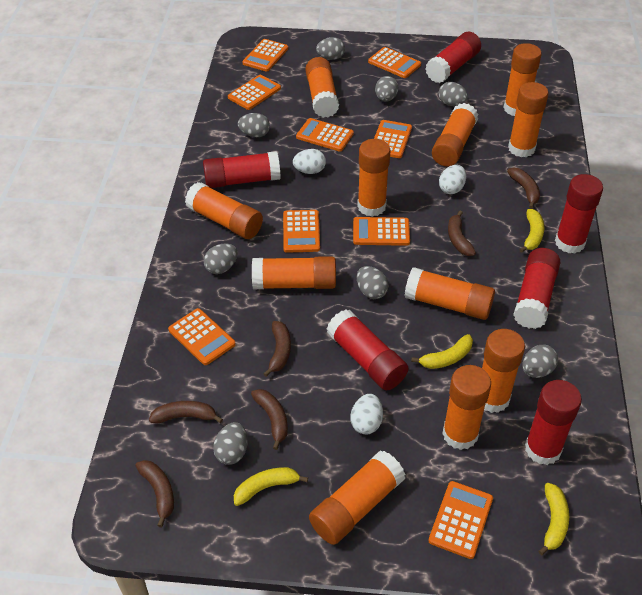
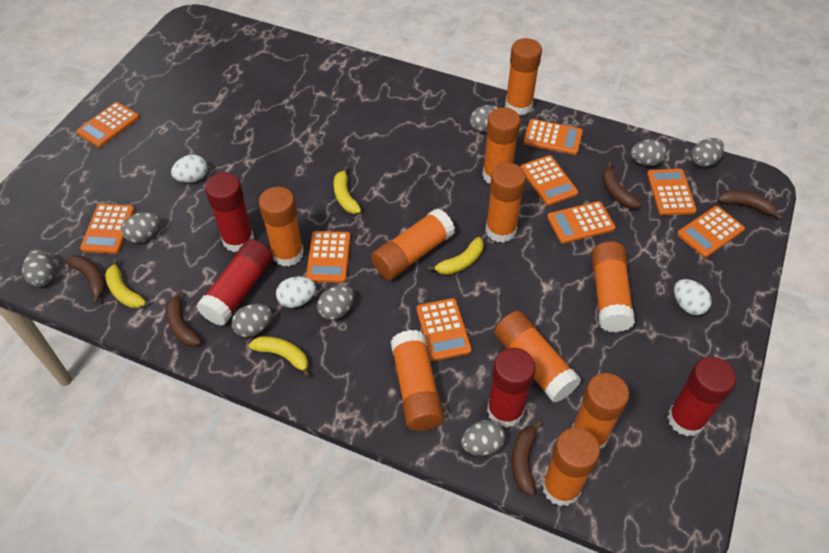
brown banana: 6 -> 5
orange glue stick: 11 -> 10
red glue stick: 6 -> 4

